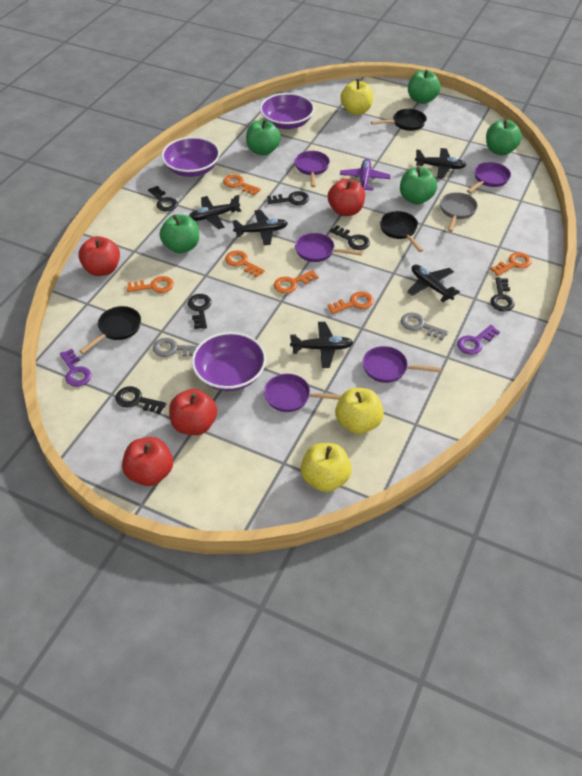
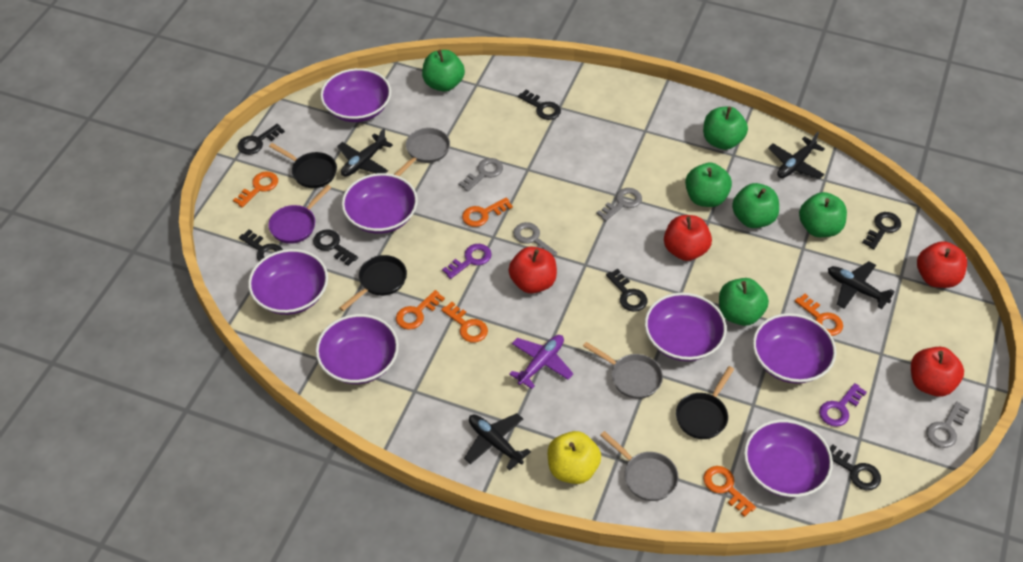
black key: 6 -> 7
black plane: 5 -> 4
green apple: 5 -> 6
grey key: 2 -> 4
grey pan: 1 -> 3
purple bowl: 3 -> 7
purple pan: 5 -> 1
yellow apple: 3 -> 1

